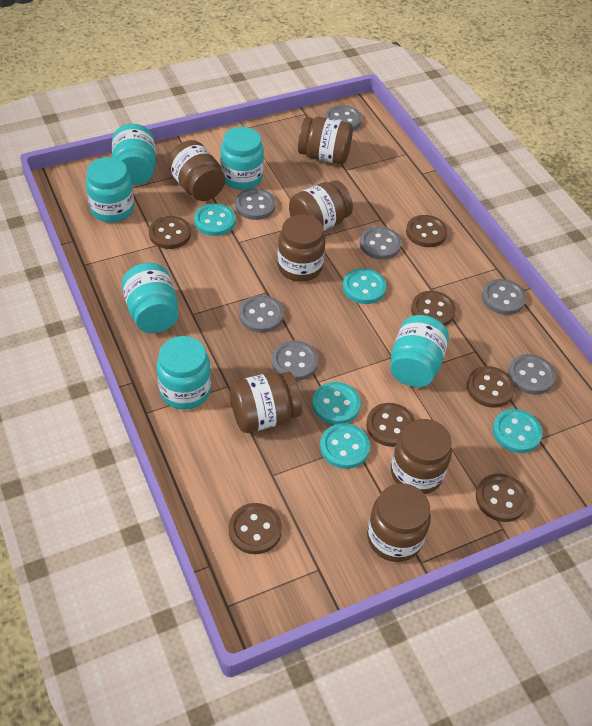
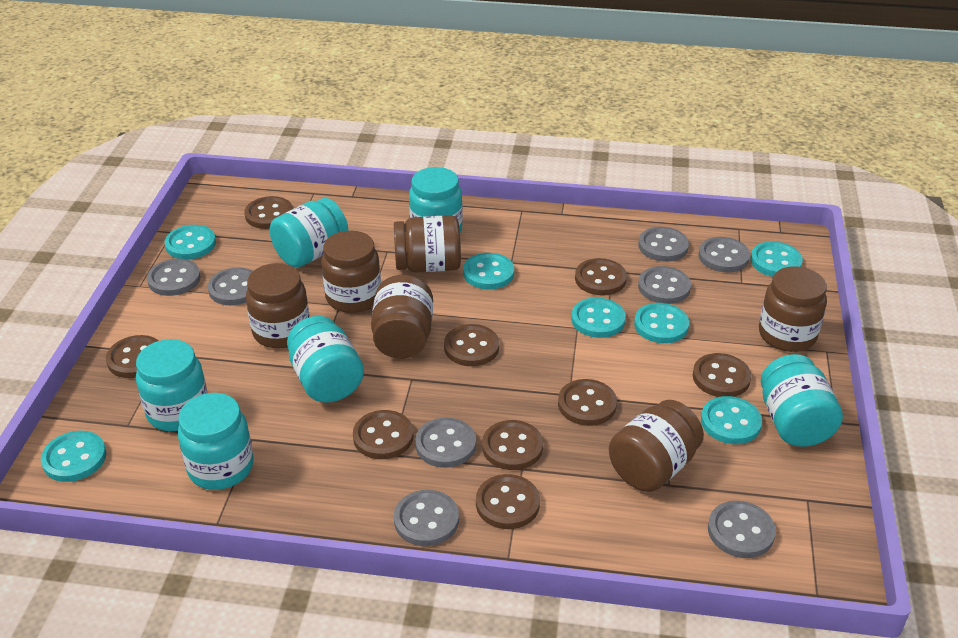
brown button: 7 -> 9
brown jar: 7 -> 6
grey button: 7 -> 8
turquoise button: 5 -> 7

